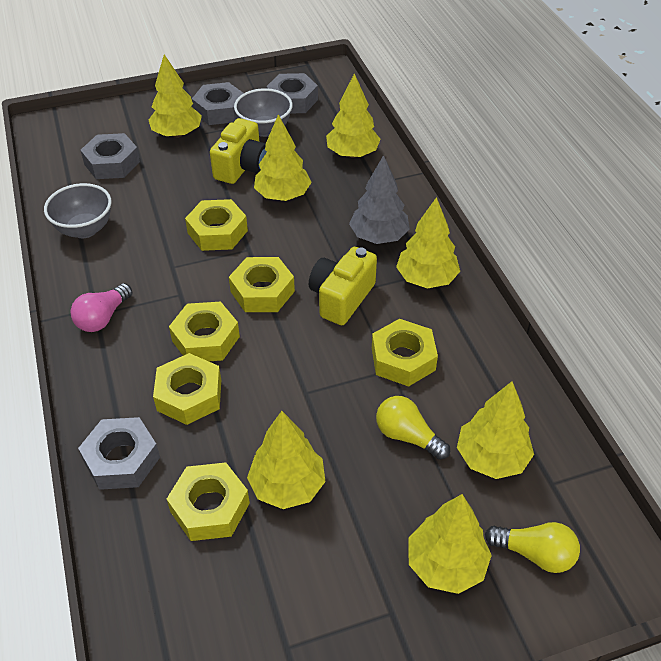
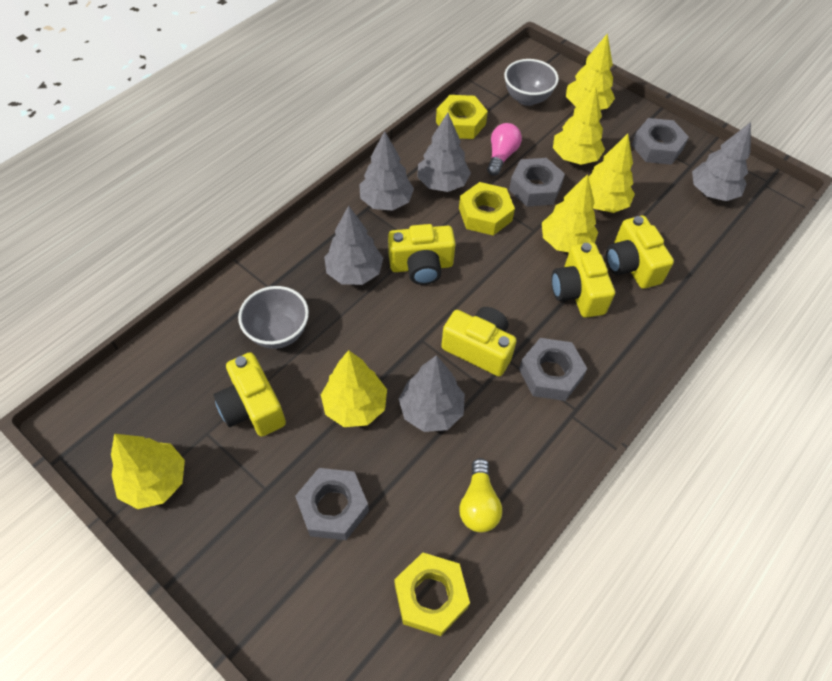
grey tree: 1 -> 5
yellow camera: 2 -> 5
yellow light bulb: 2 -> 1
yellow nut: 6 -> 3
yellow tree: 7 -> 6

